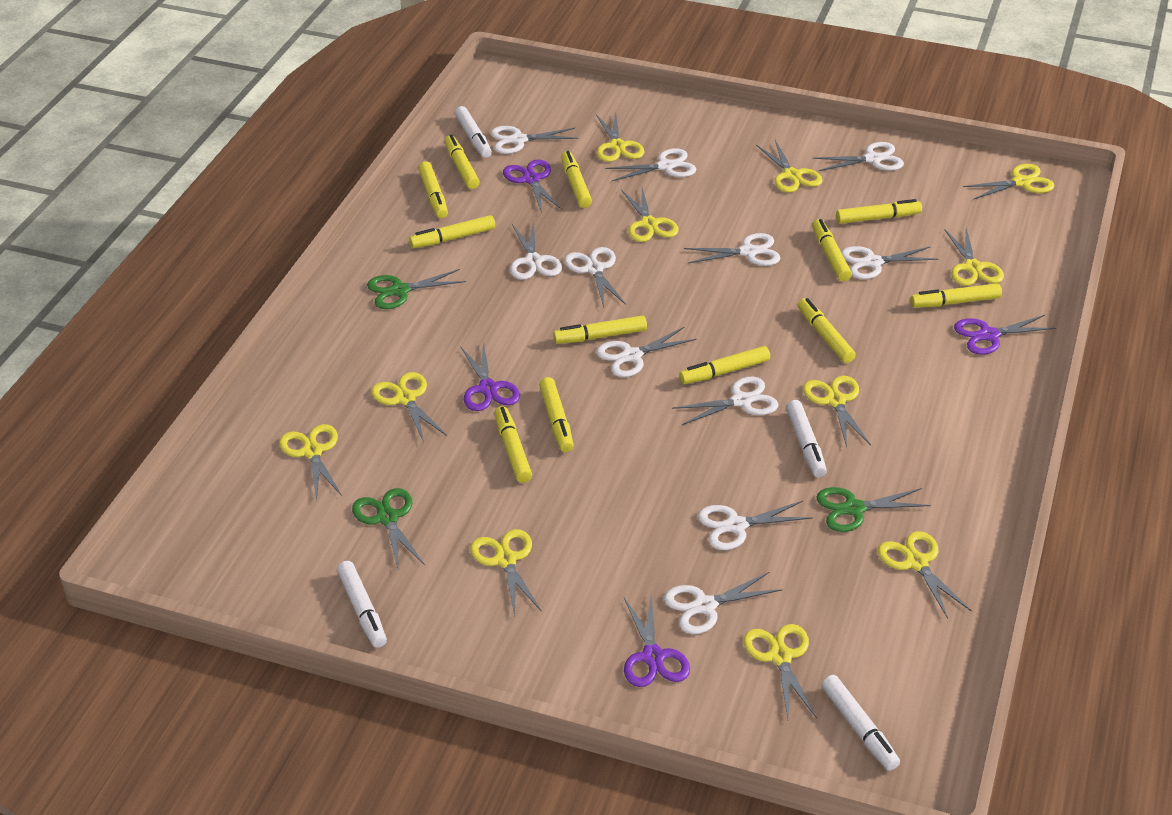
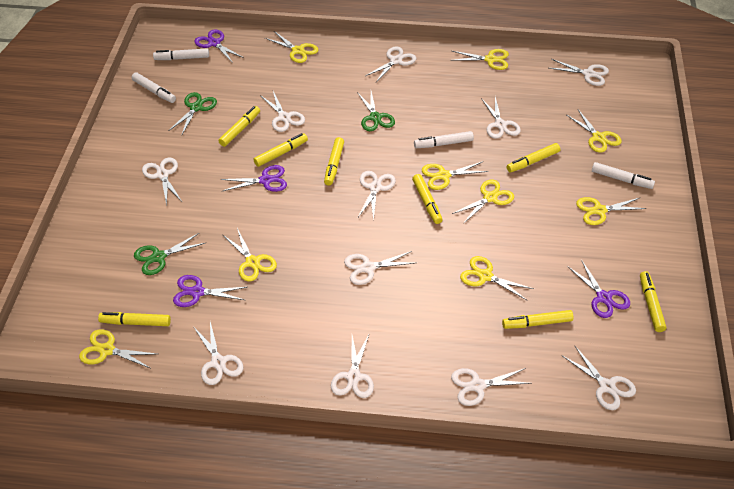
yellow marker: 12 -> 8
yellow scissors: 11 -> 9

